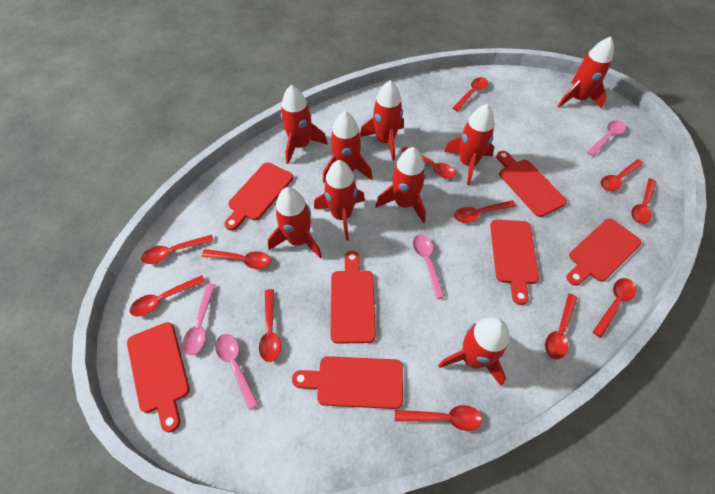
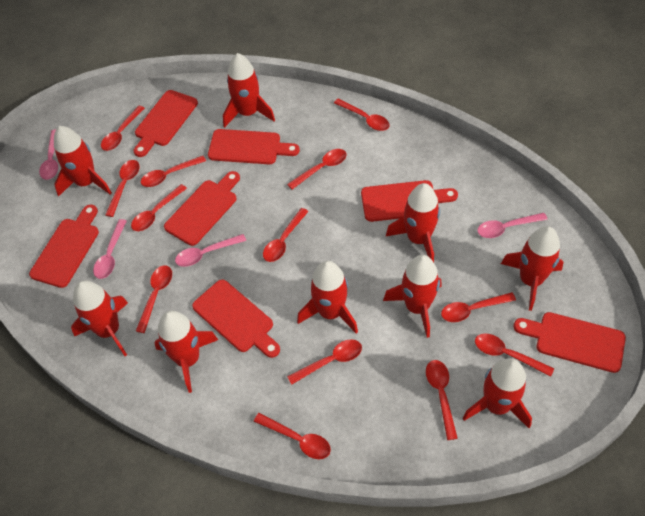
red spoon: 12 -> 13

